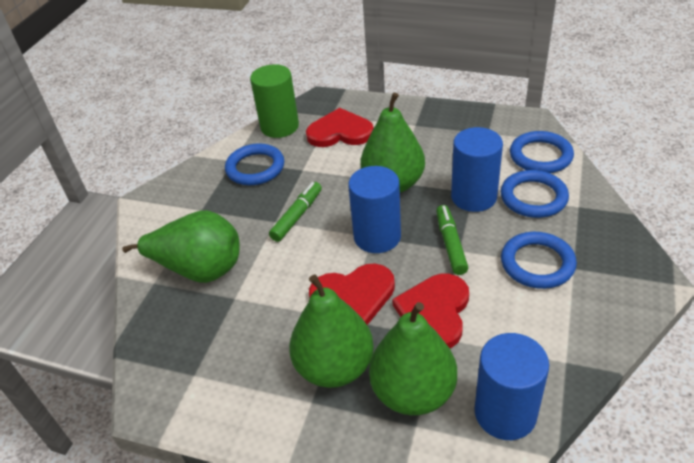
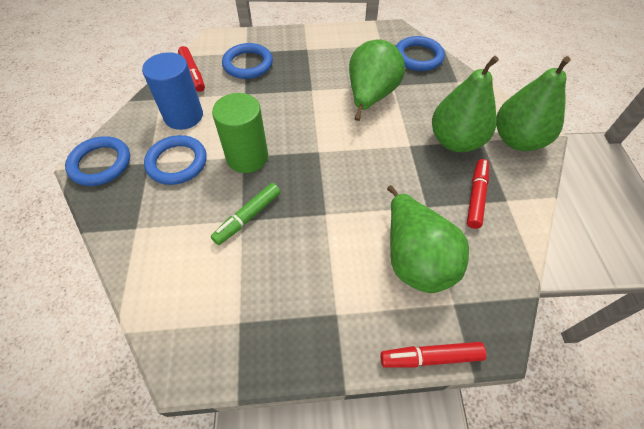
blue cylinder: 3 -> 1
green marker: 2 -> 1
red heart: 3 -> 0
red marker: 0 -> 3

